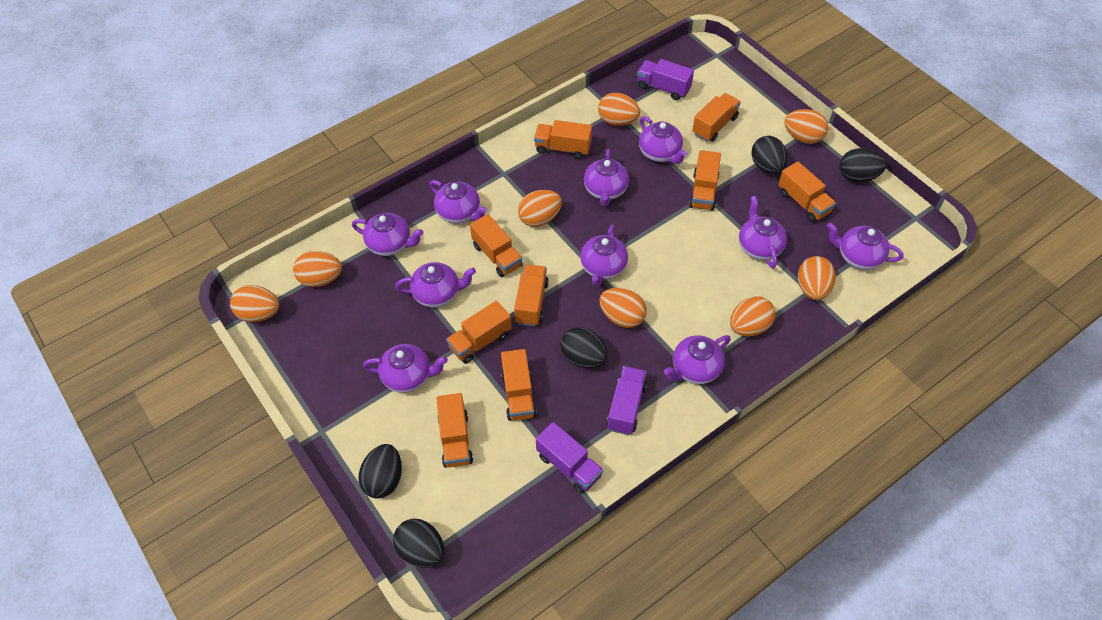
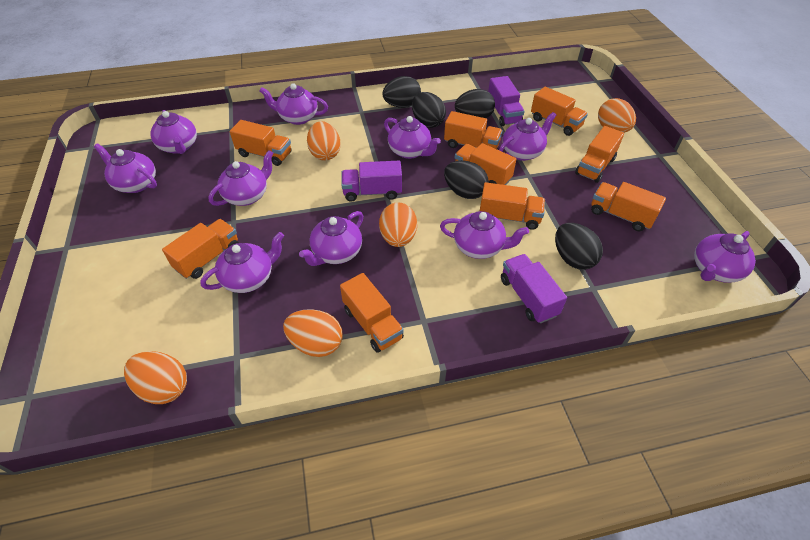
orange egg: 8 -> 5

